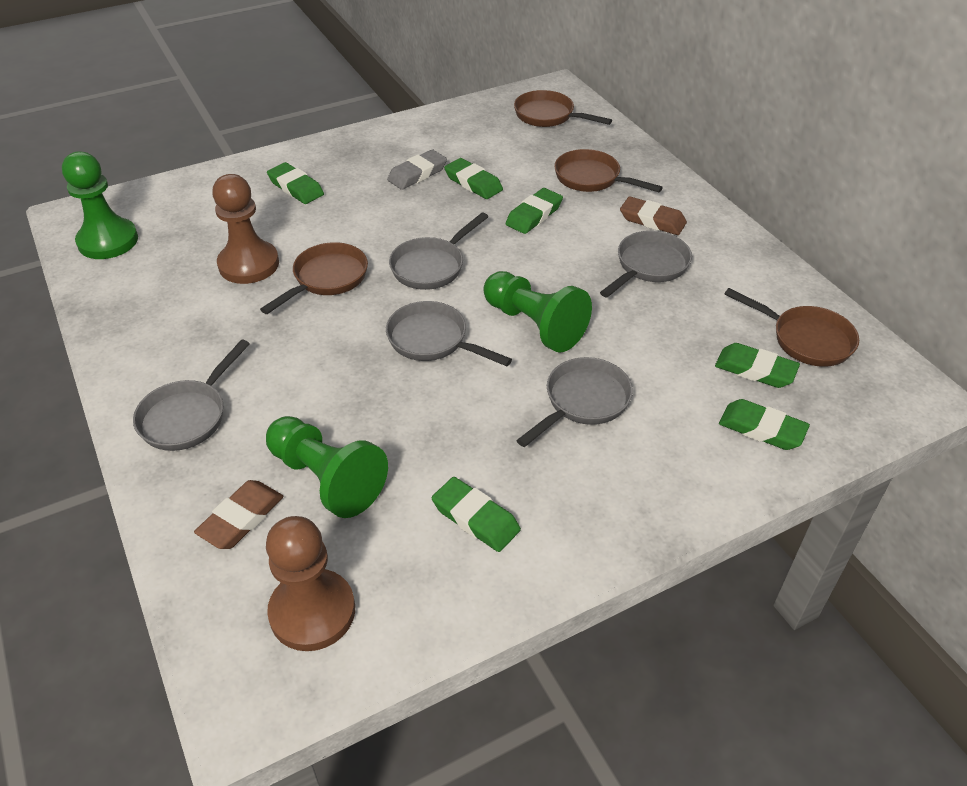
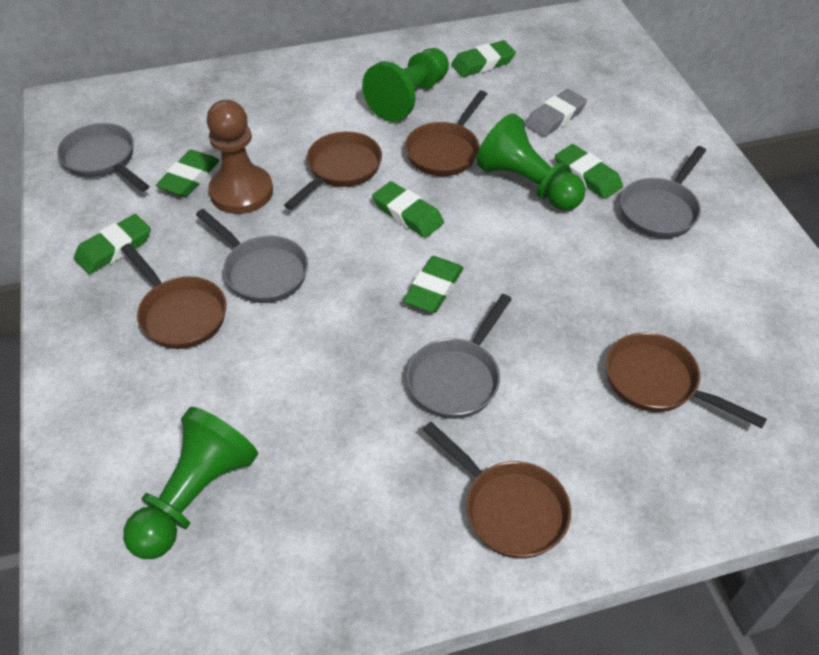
brown eraser: 2 -> 0
brown pan: 4 -> 5
brown pawn: 2 -> 1
grey pan: 5 -> 4

